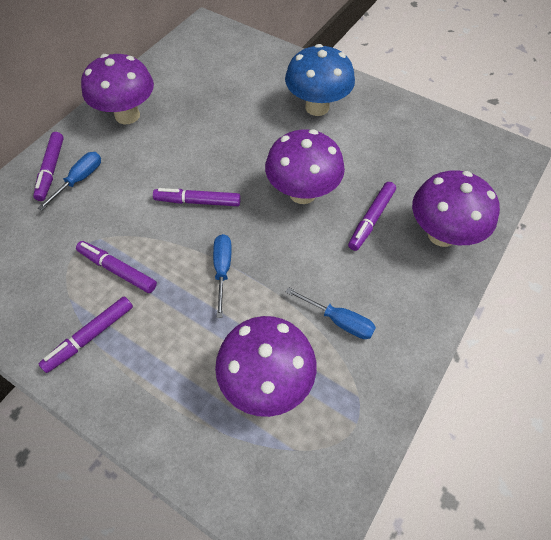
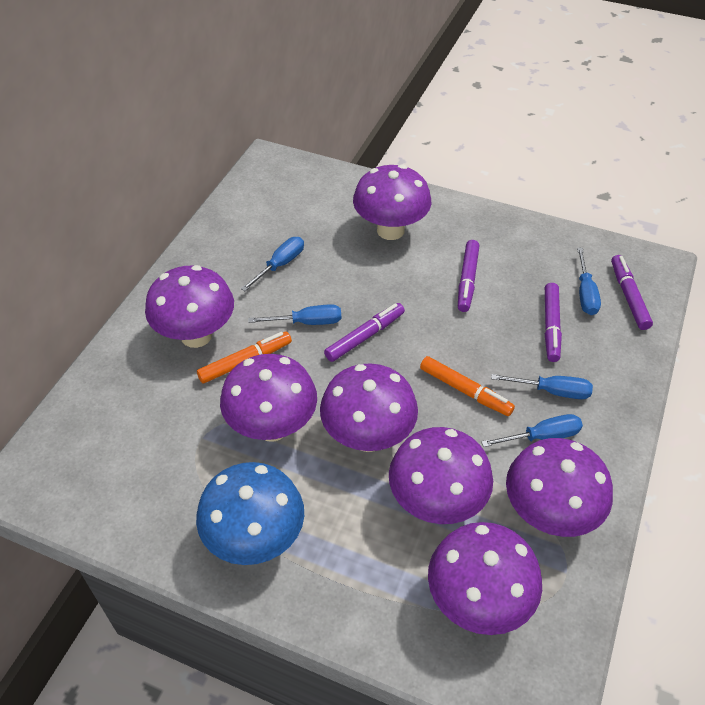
blue screwdriver: 3 -> 5
orange marker: 0 -> 2
purple marker: 5 -> 4
purple mushroom: 4 -> 7

